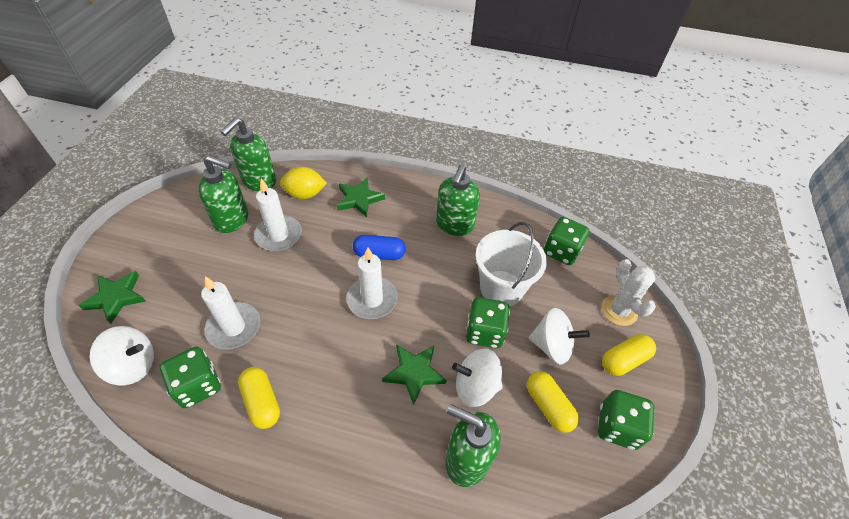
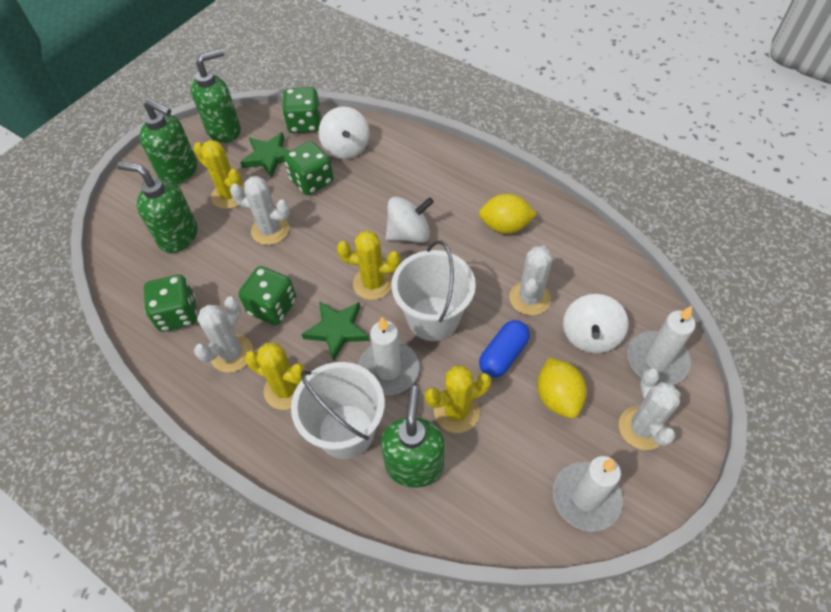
green star: 3 -> 2
white bucket: 1 -> 2
white cactus: 1 -> 4
yellow cactus: 0 -> 4
yellow capsule: 3 -> 0
yellow lemon: 1 -> 2

